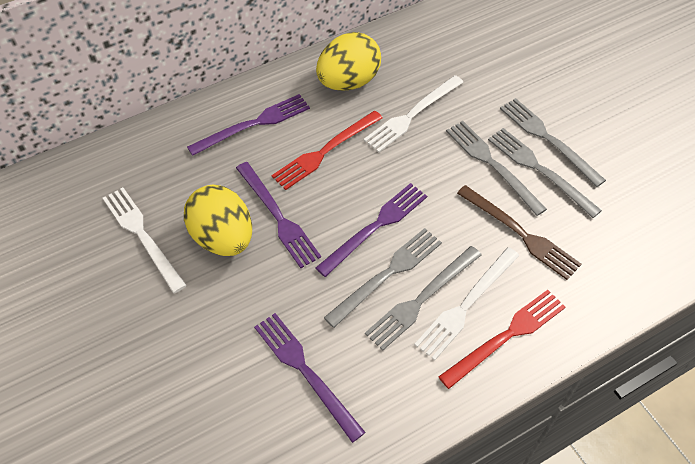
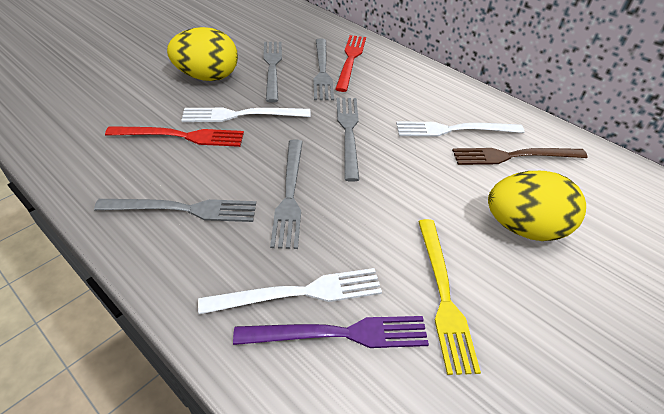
purple fork: 4 -> 1
yellow fork: 0 -> 1

